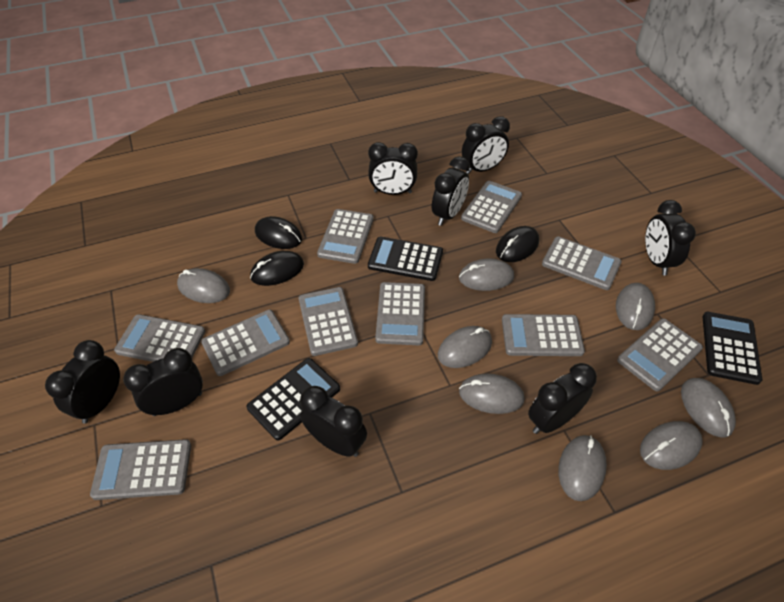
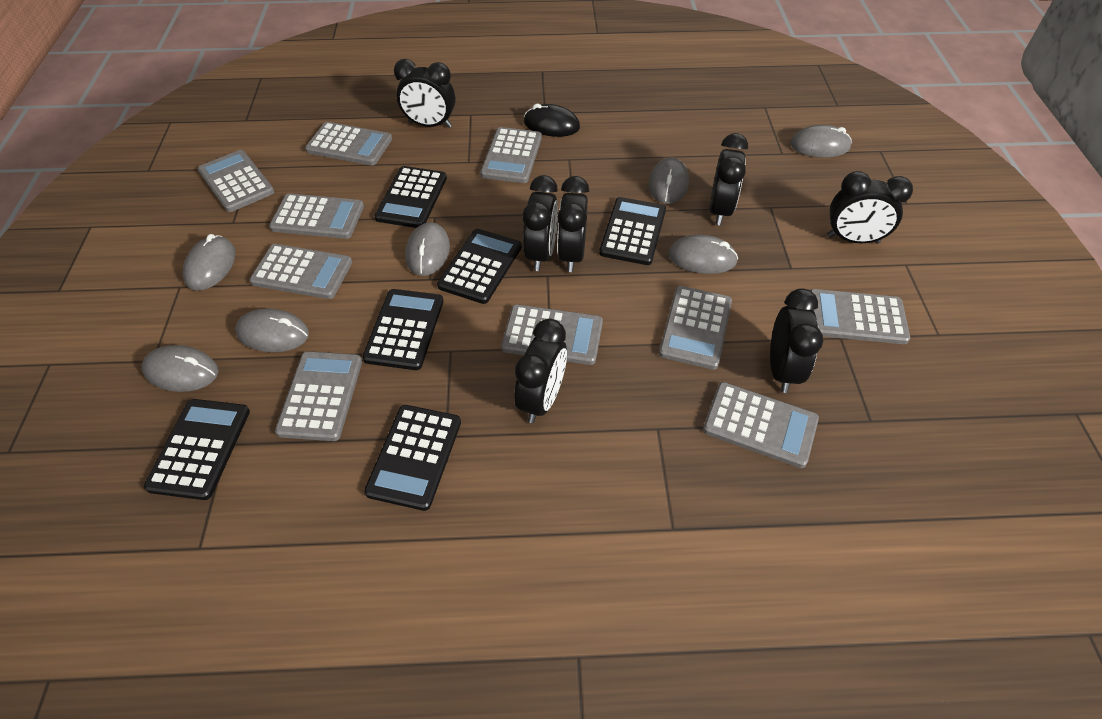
black calculator: 3 -> 6
black clock: 8 -> 7
black mouse: 3 -> 1
grey mouse: 8 -> 7

